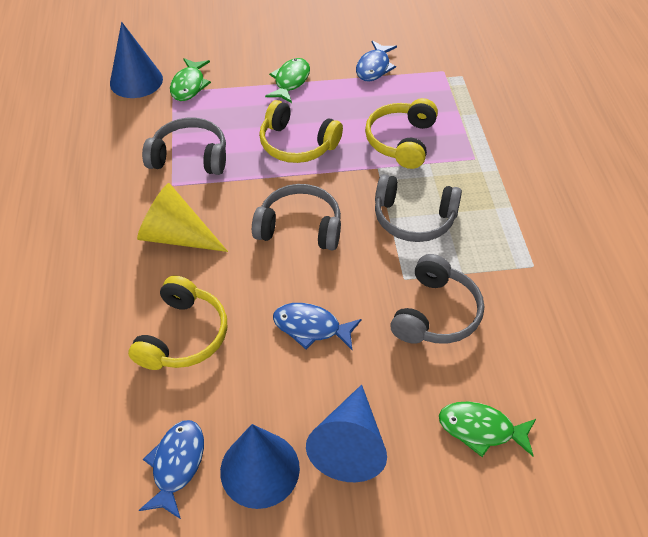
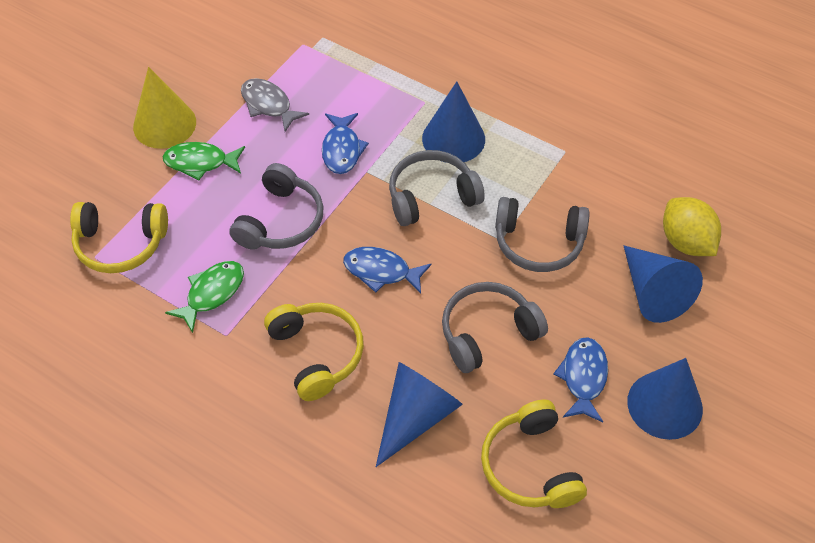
blue cone: 3 -> 4
green fish: 3 -> 2
grey fish: 0 -> 1
yellow lemon: 0 -> 1

